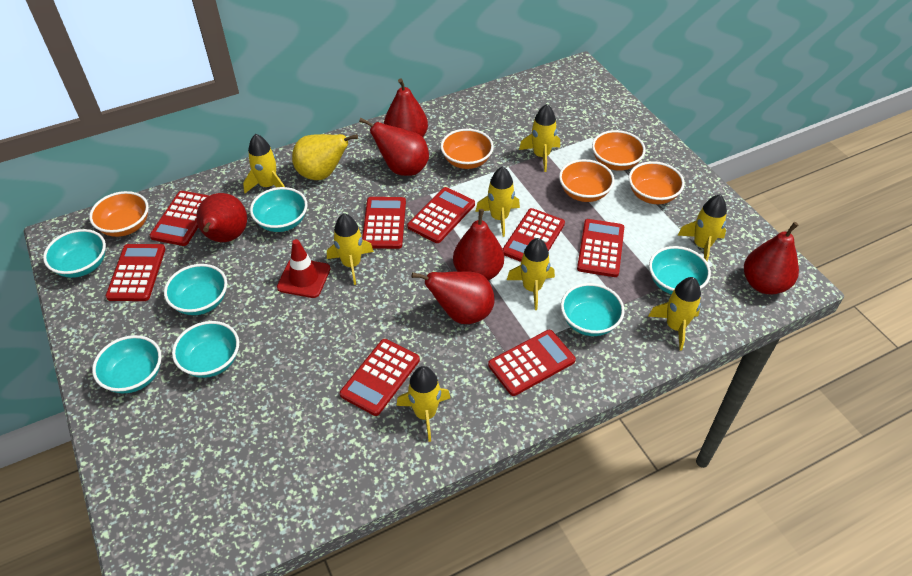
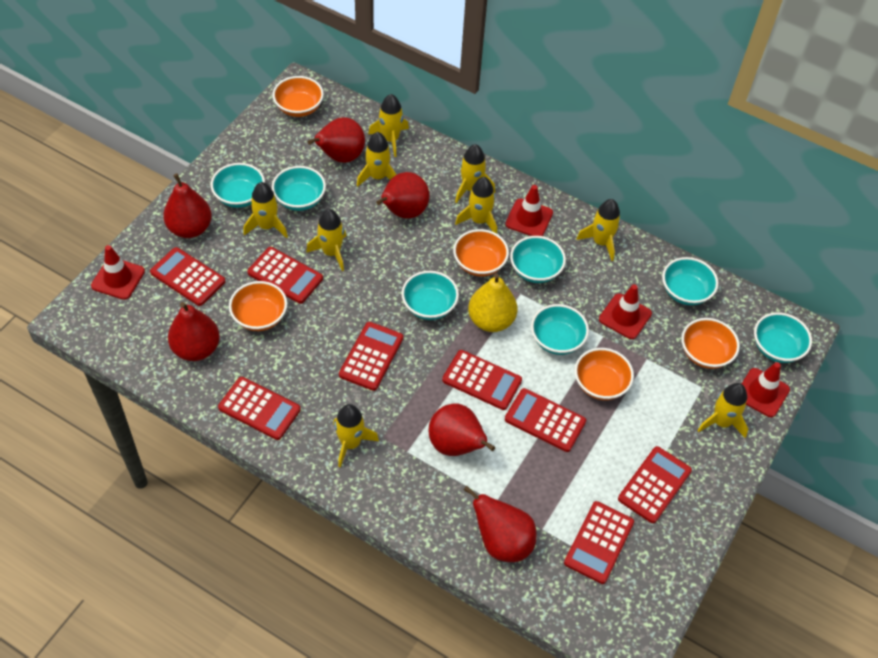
red traffic cone: 1 -> 4
yellow rocket: 8 -> 9

